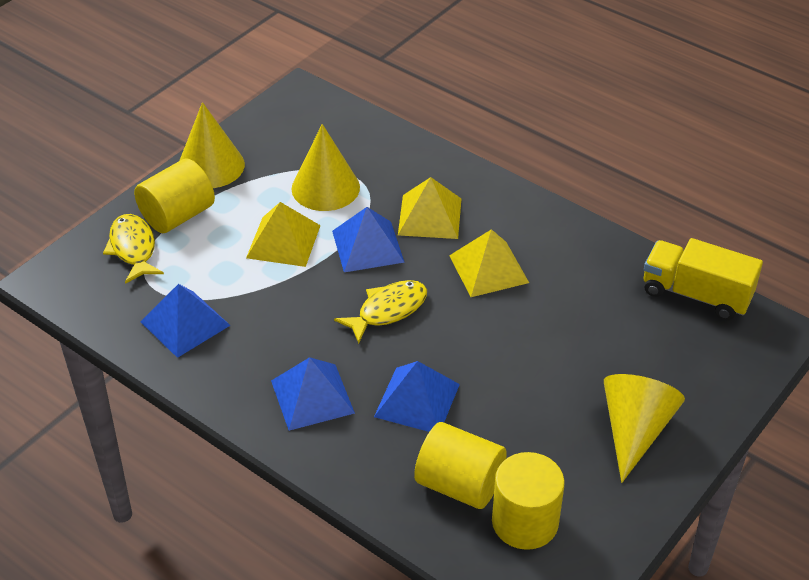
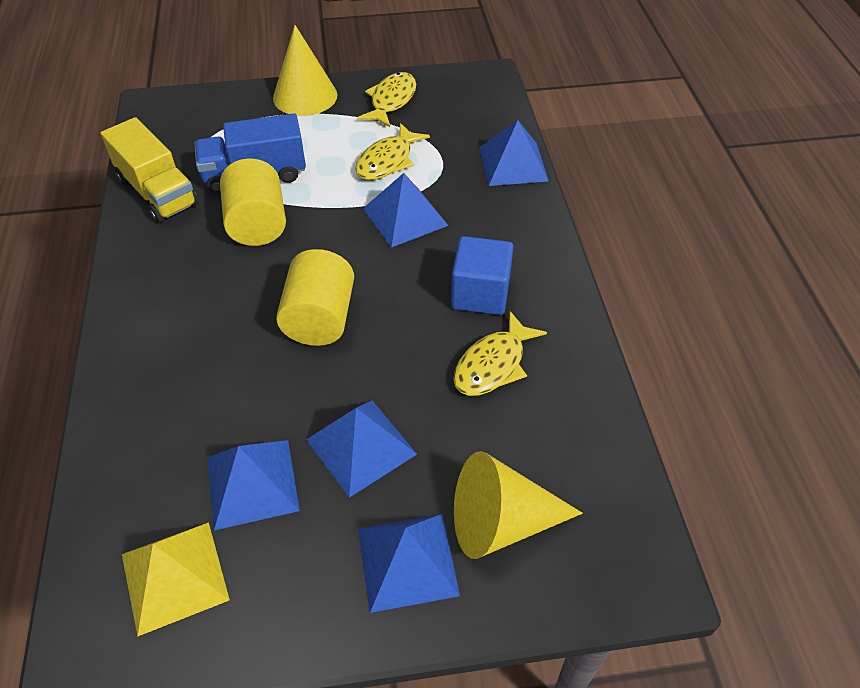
blue cube: 0 -> 1
blue pyramid: 4 -> 5
blue truck: 0 -> 1
yellow cone: 3 -> 2
yellow cylinder: 3 -> 2
yellow fish: 2 -> 3
yellow pyramid: 3 -> 1

